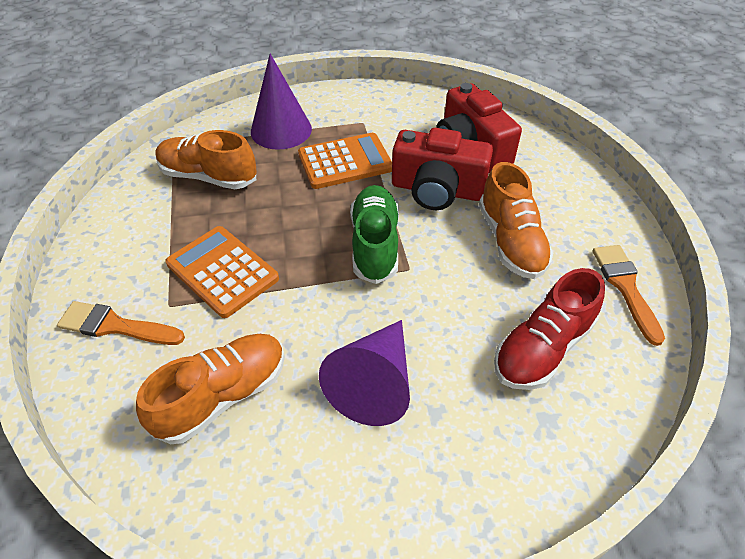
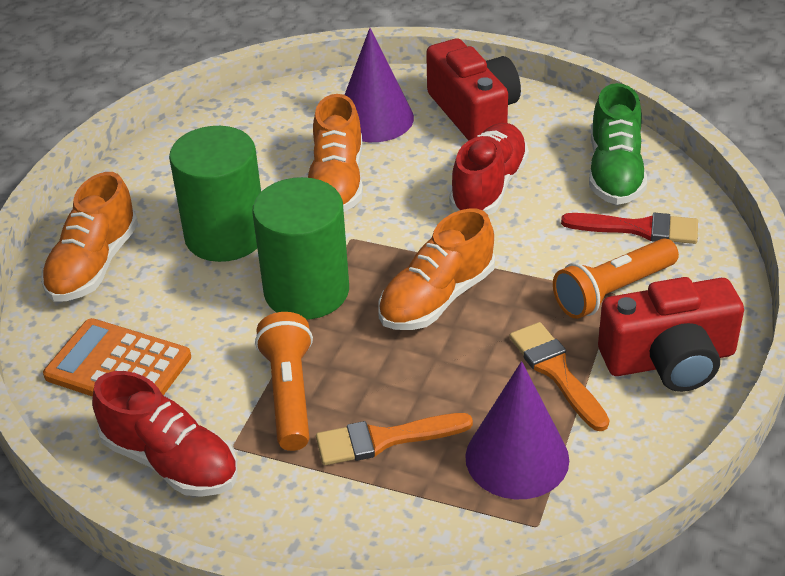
green cylinder: 0 -> 2
orange calculator: 2 -> 1
orange flashlight: 0 -> 2
red brush: 0 -> 1
red shoe: 1 -> 2

